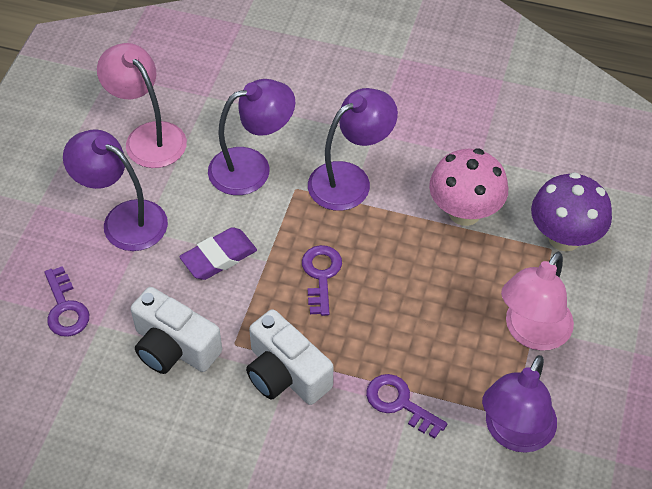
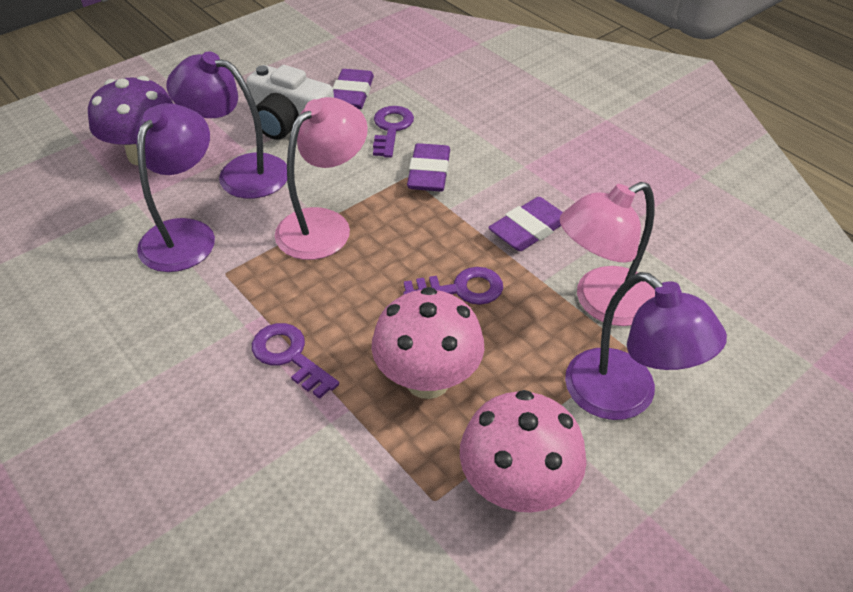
pink mushroom: 1 -> 2
purple eraser: 1 -> 3
purple lamp: 4 -> 3
white camera: 2 -> 1

